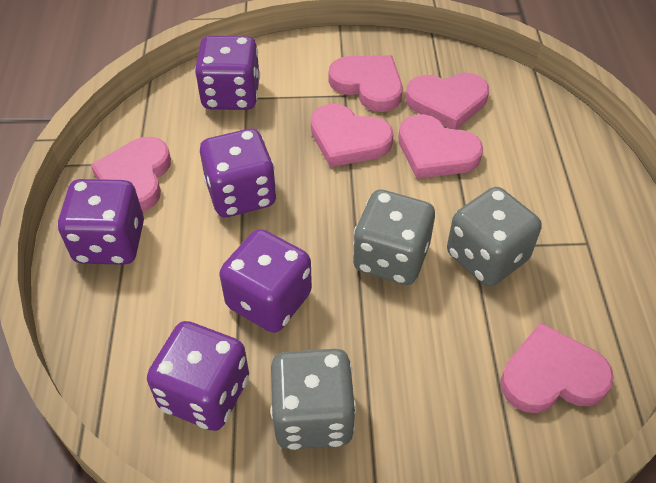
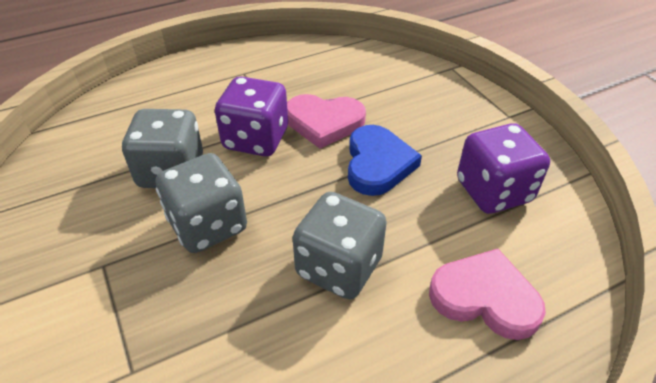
blue heart: 0 -> 1
pink heart: 6 -> 2
purple dice: 5 -> 2

